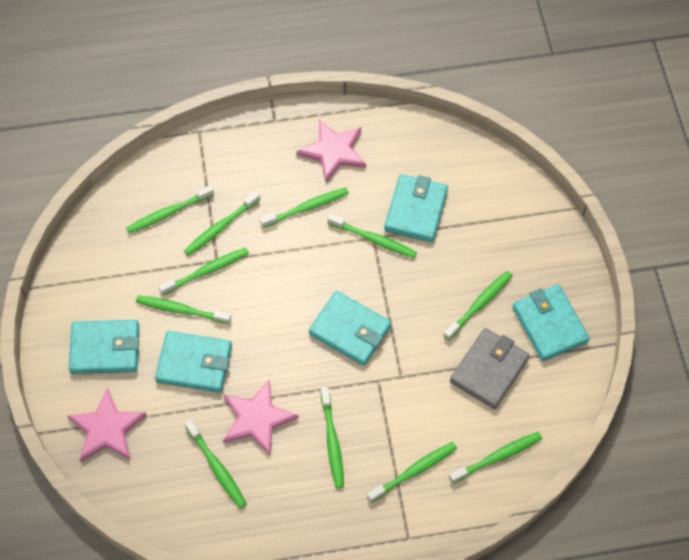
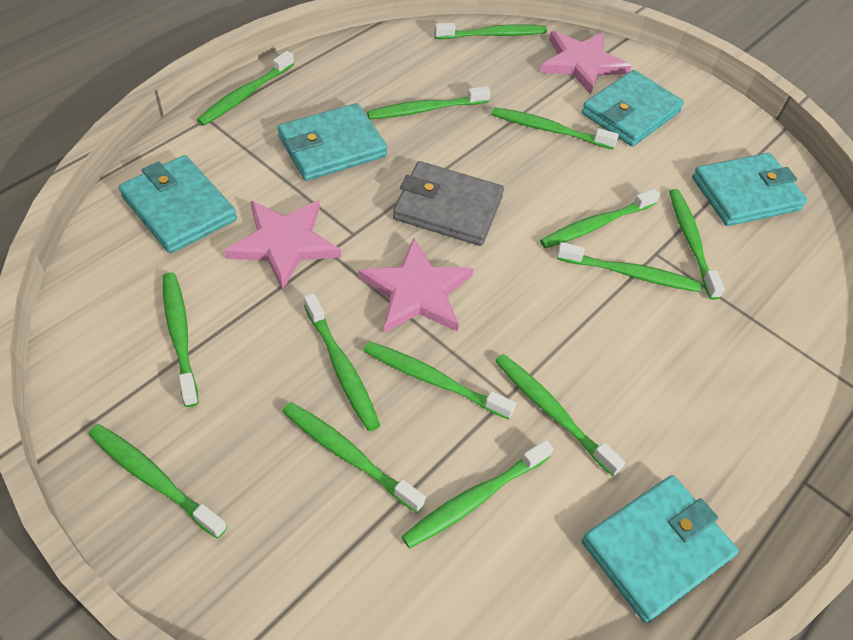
green toothbrush: 11 -> 14

